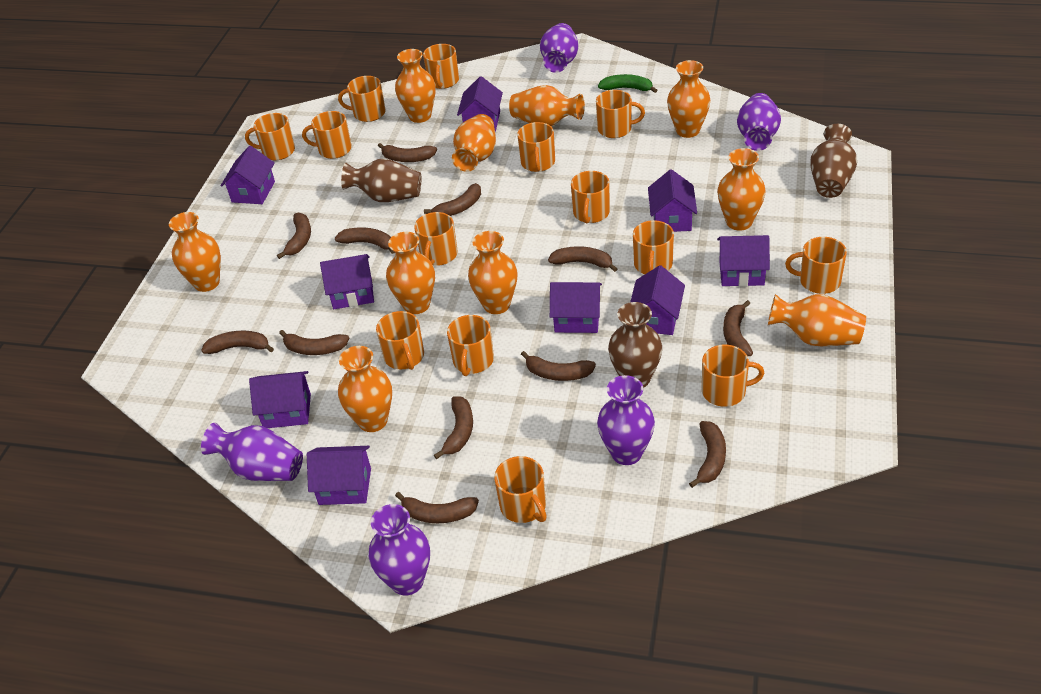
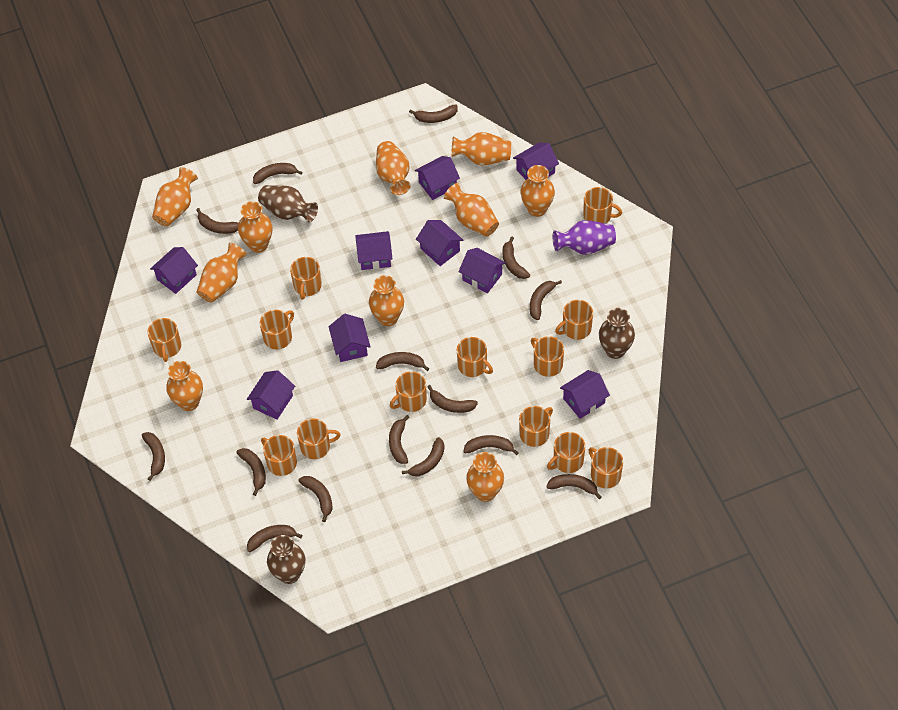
brown banana: 12 -> 15
green banana: 1 -> 0
orange mug: 14 -> 13
purple vase: 5 -> 1

